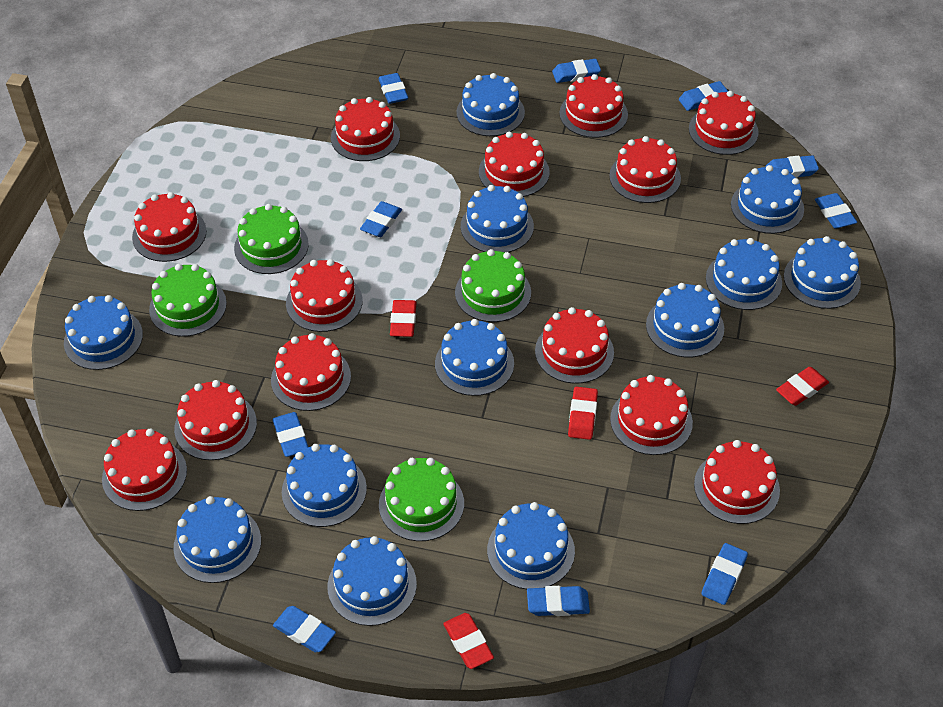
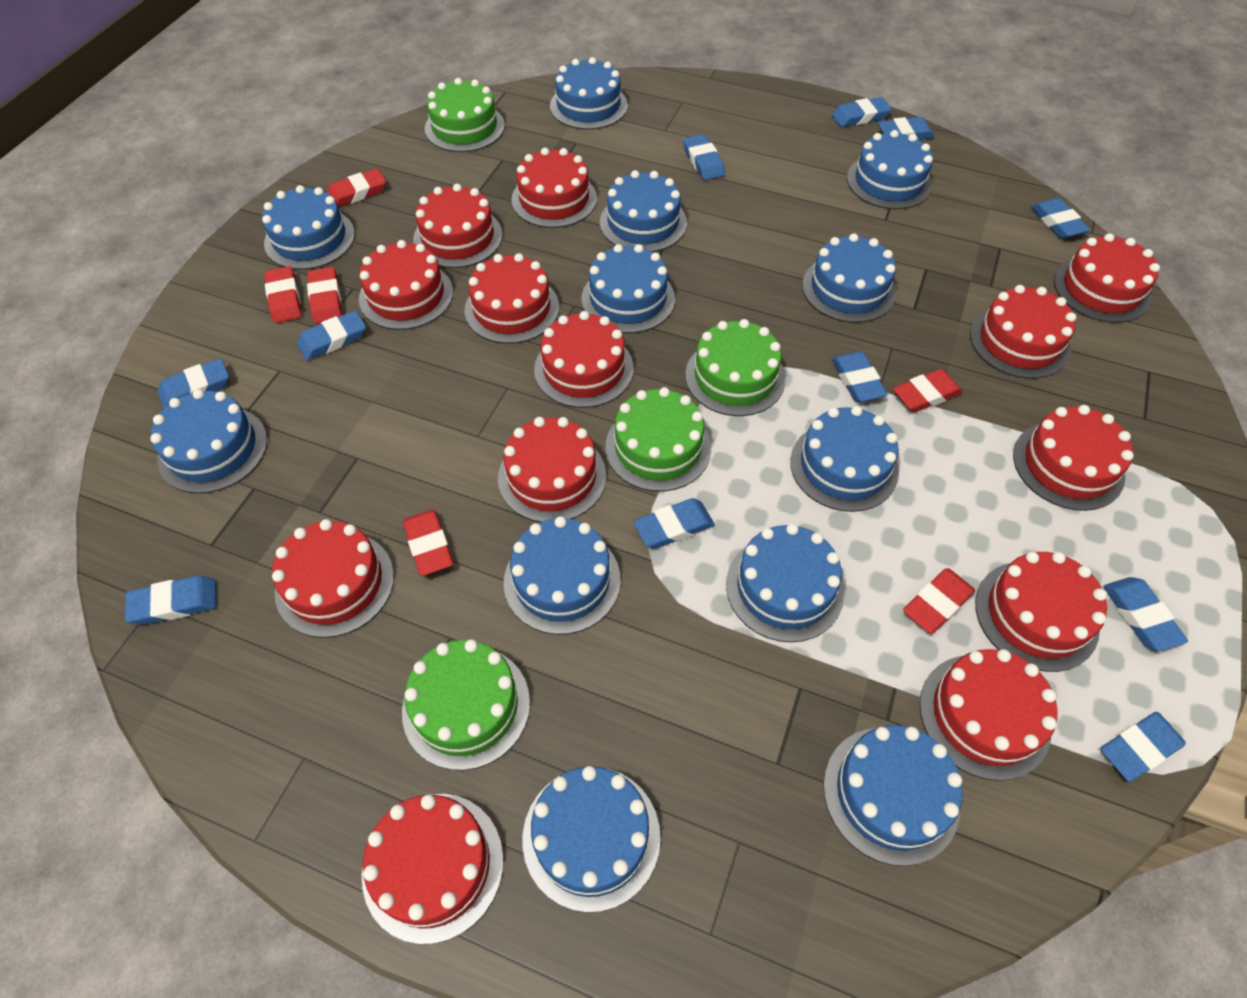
blue eraser: 10 -> 11
red eraser: 4 -> 6

